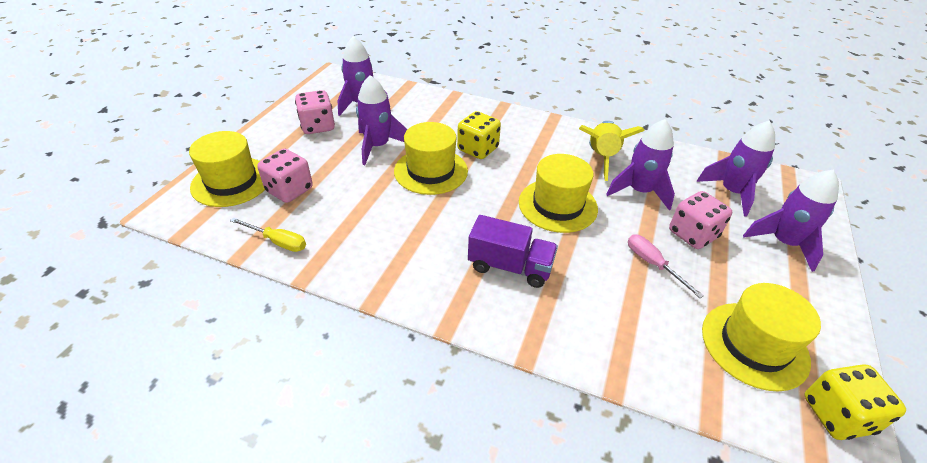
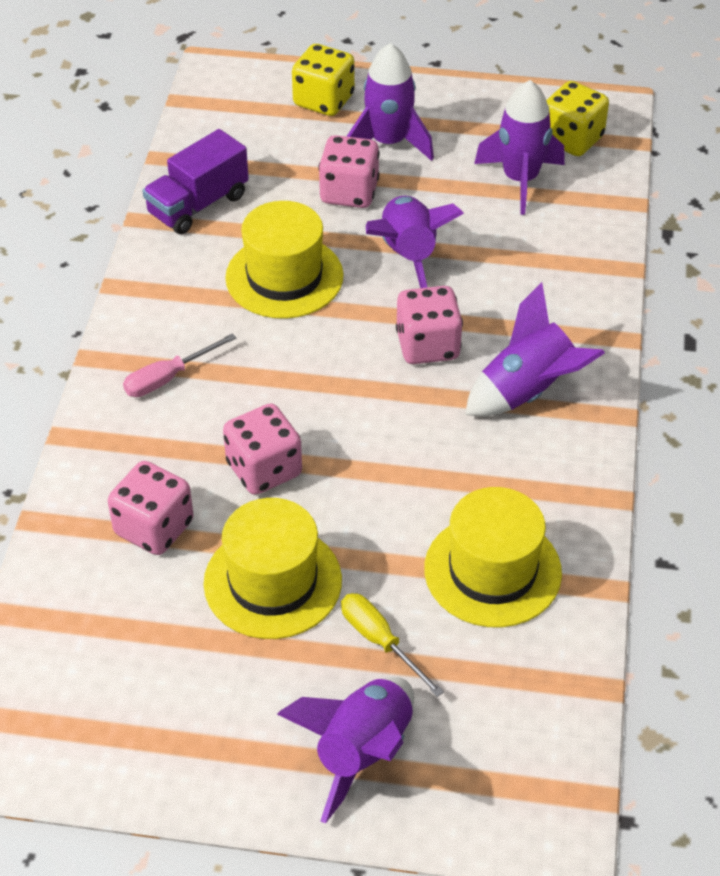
pink dice: 3 -> 4
yellow hat: 4 -> 3
yellow rocket: 1 -> 0

